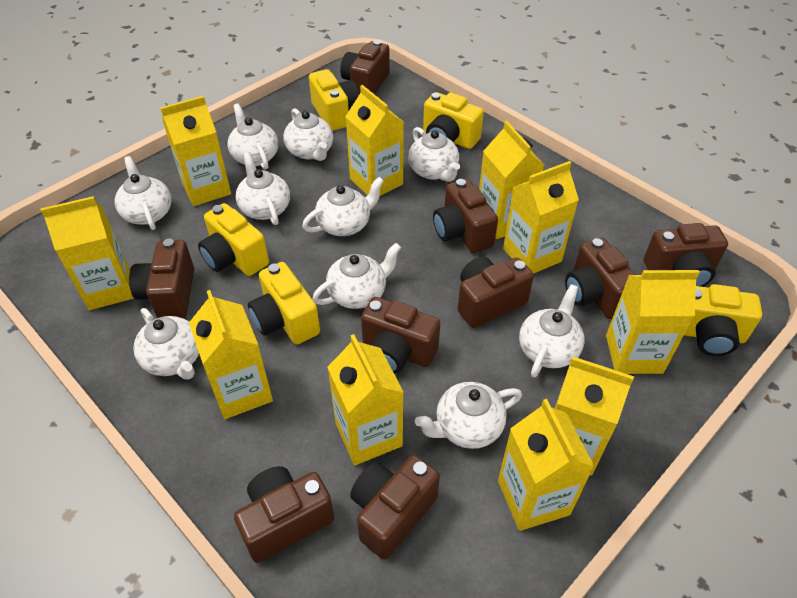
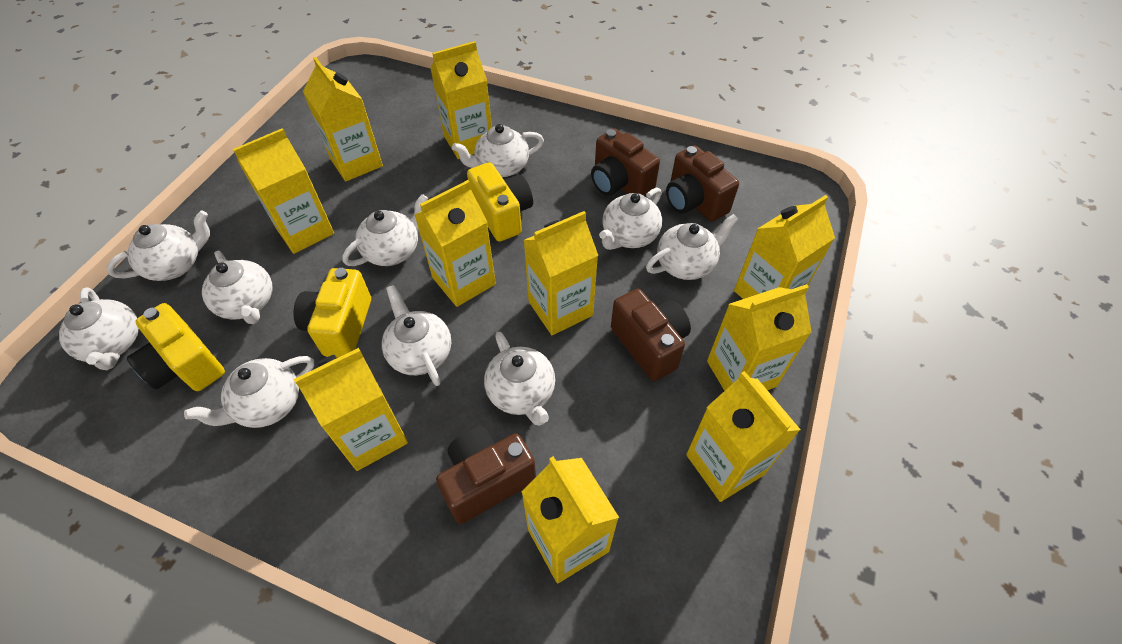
brown camera: 9 -> 4
yellow camera: 5 -> 3

